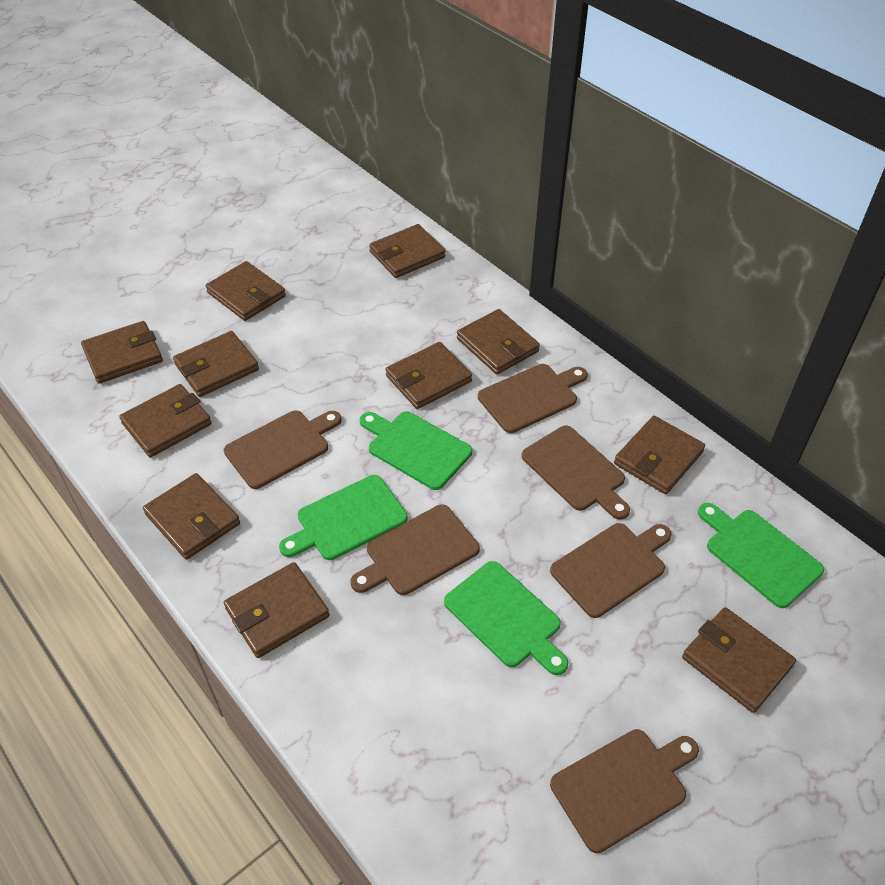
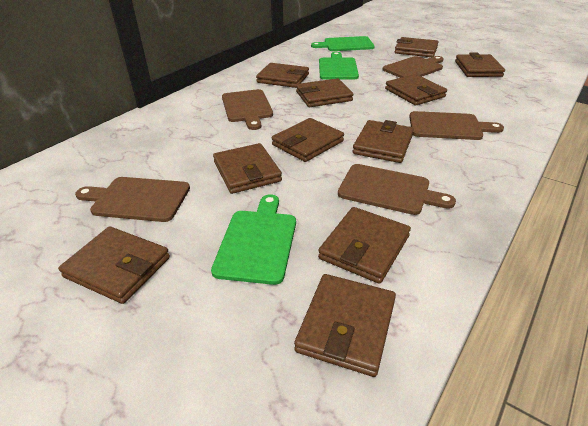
brown cutting board: 6 -> 5
green cutting board: 4 -> 3

